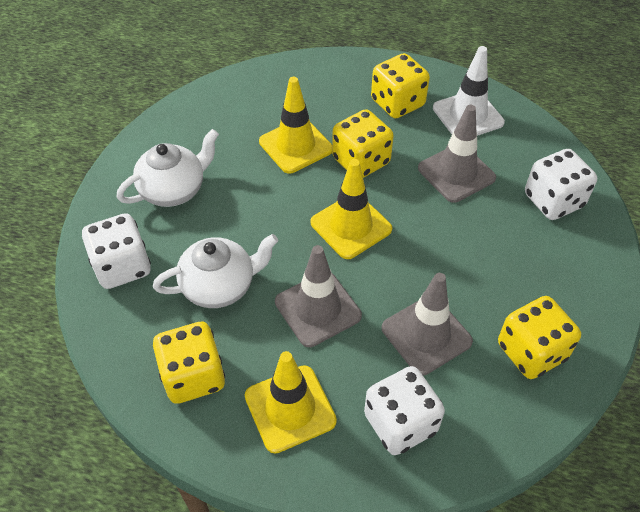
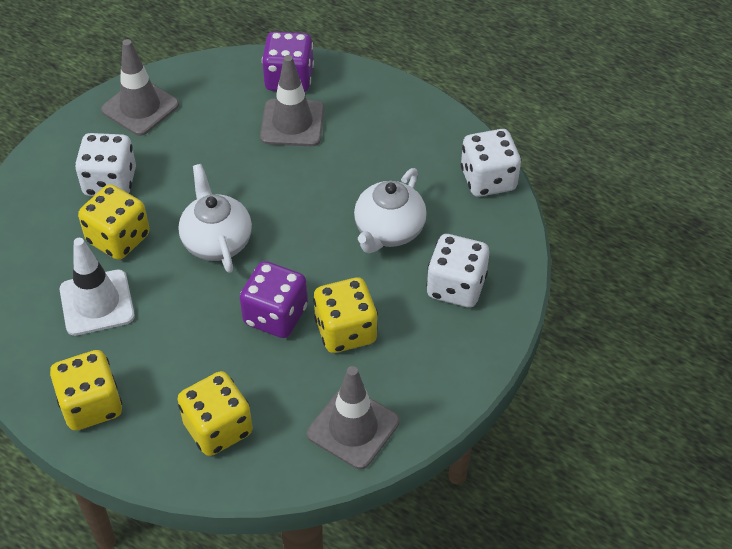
purple dice: 0 -> 2
yellow traffic cone: 3 -> 0

